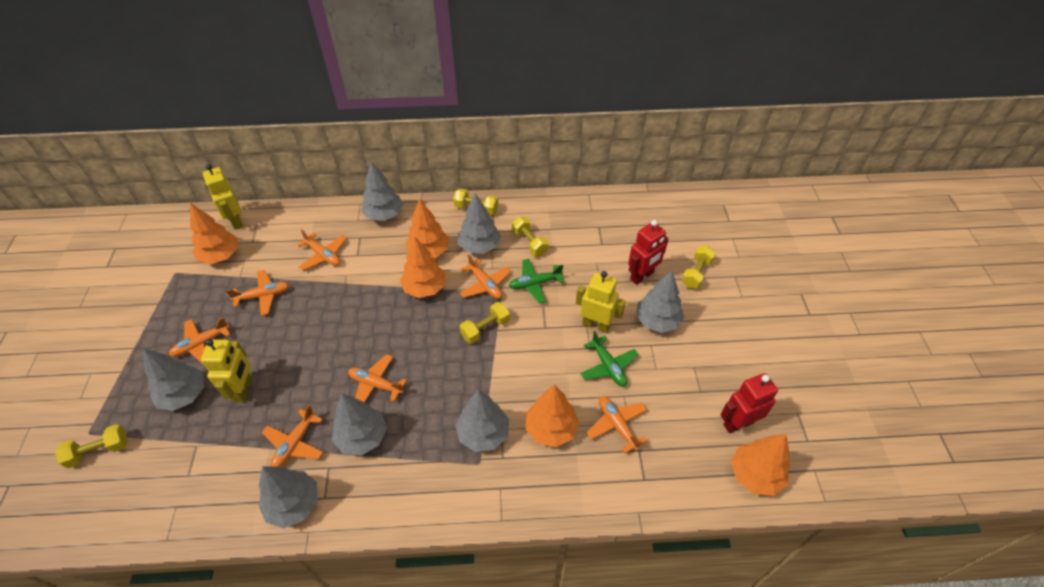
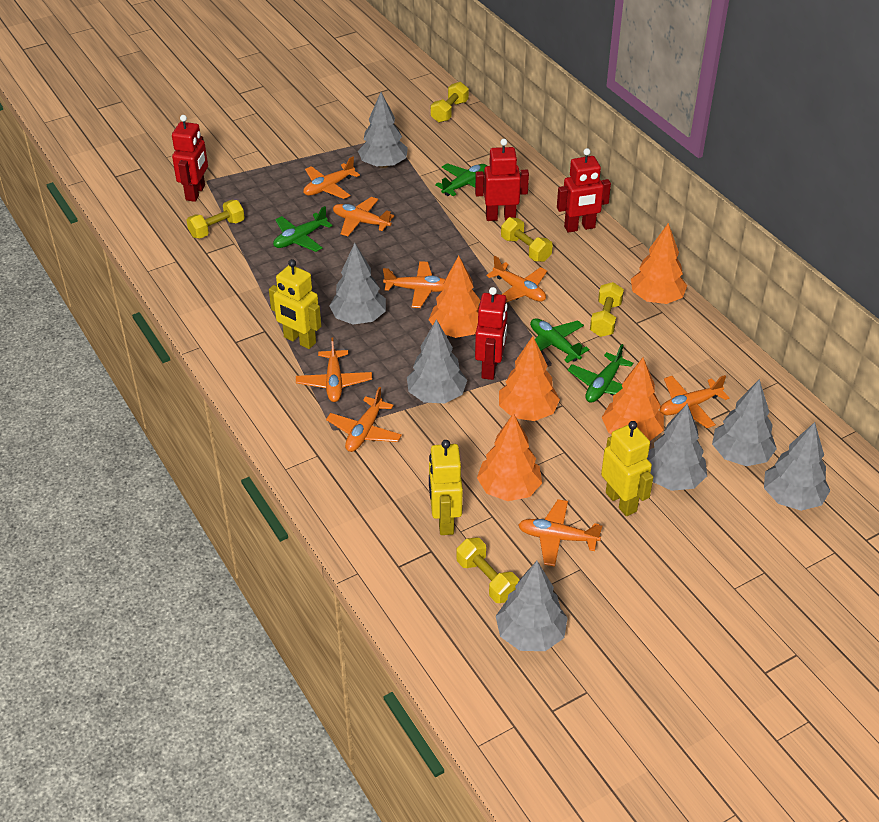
green plane: 2 -> 4
orange plane: 7 -> 8
red robot: 2 -> 4

